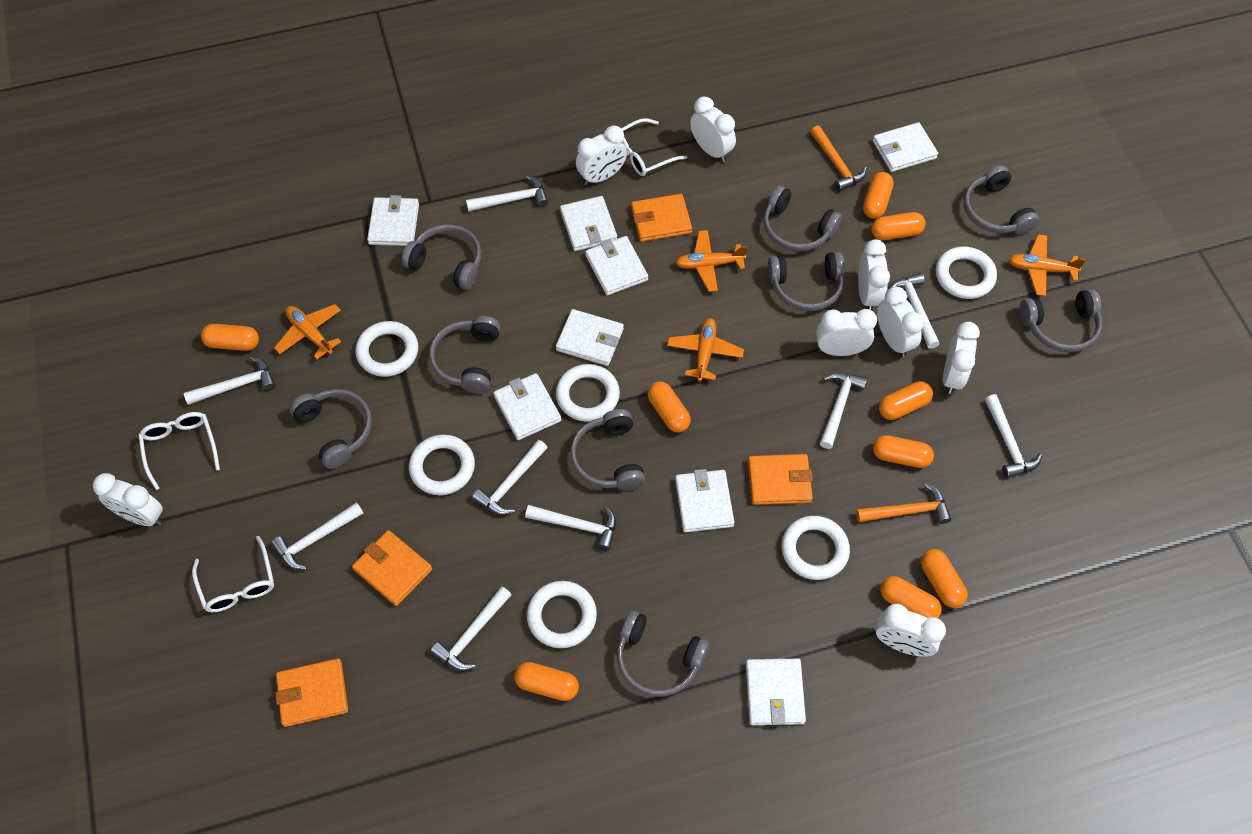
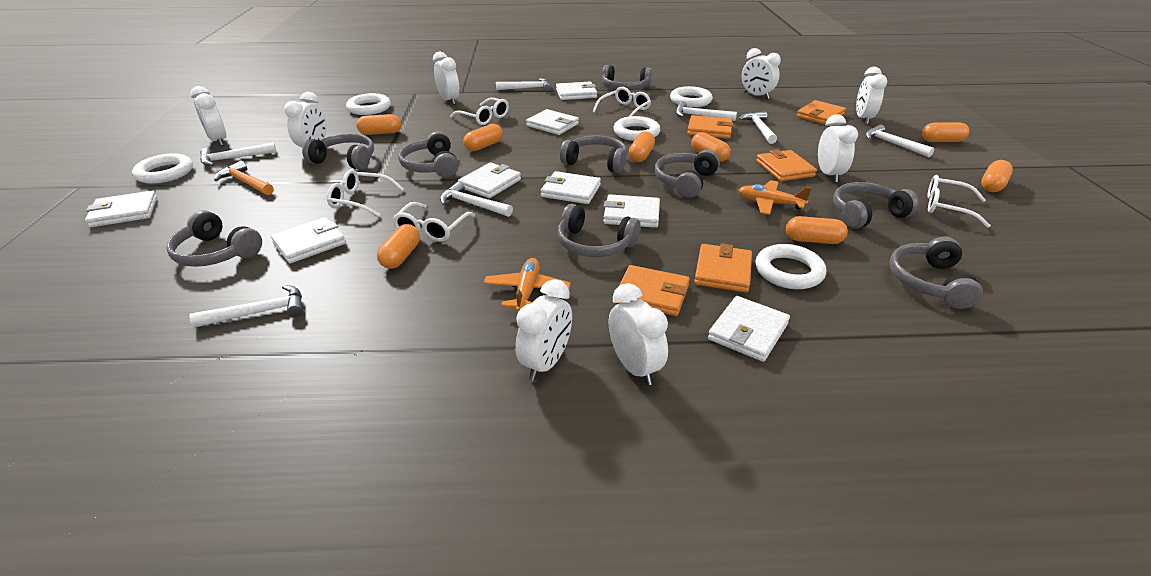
orange capsule: 9 -> 8
orange hammer: 2 -> 1
orange plane: 4 -> 2
orange wallet: 4 -> 5
white glasses: 3 -> 5
white hammer: 9 -> 7
white ring: 6 -> 5

